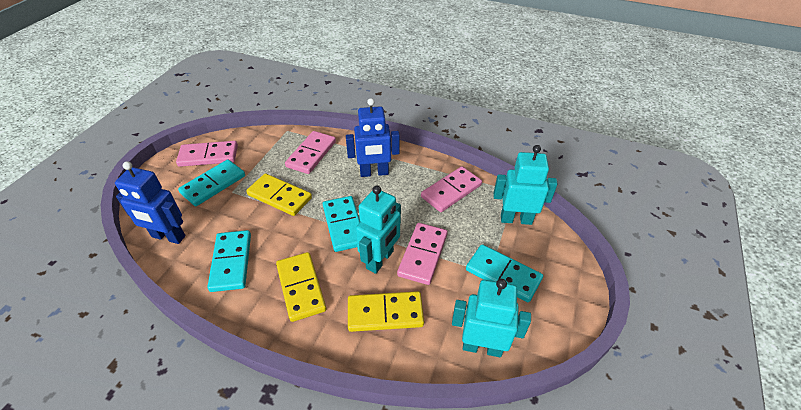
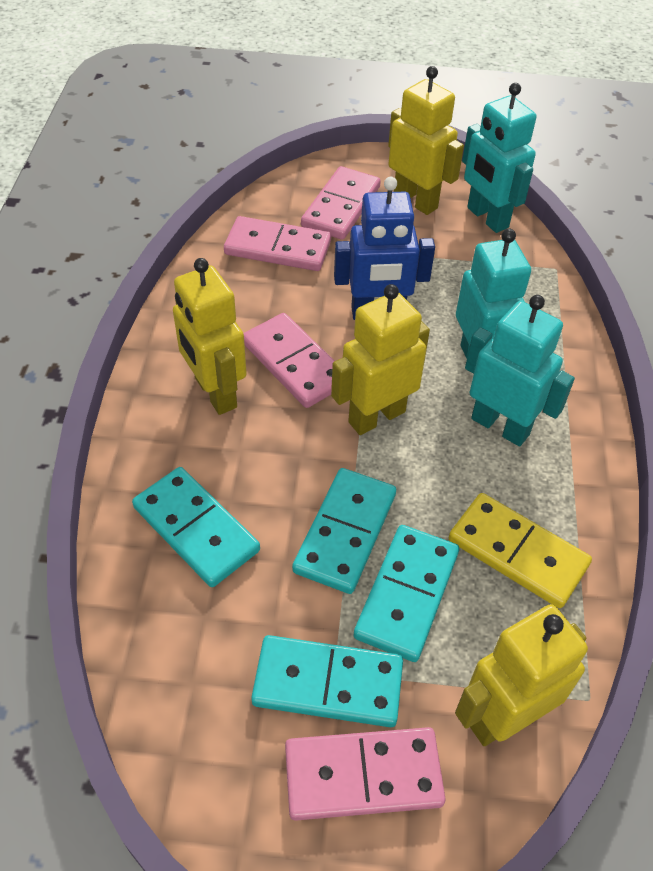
blue robot: 2 -> 1
yellow domino: 3 -> 1
yellow robot: 0 -> 4

